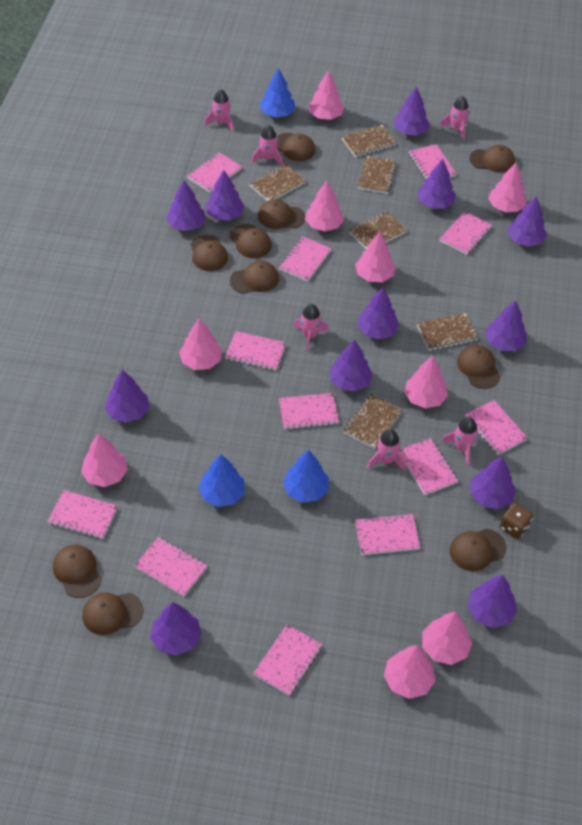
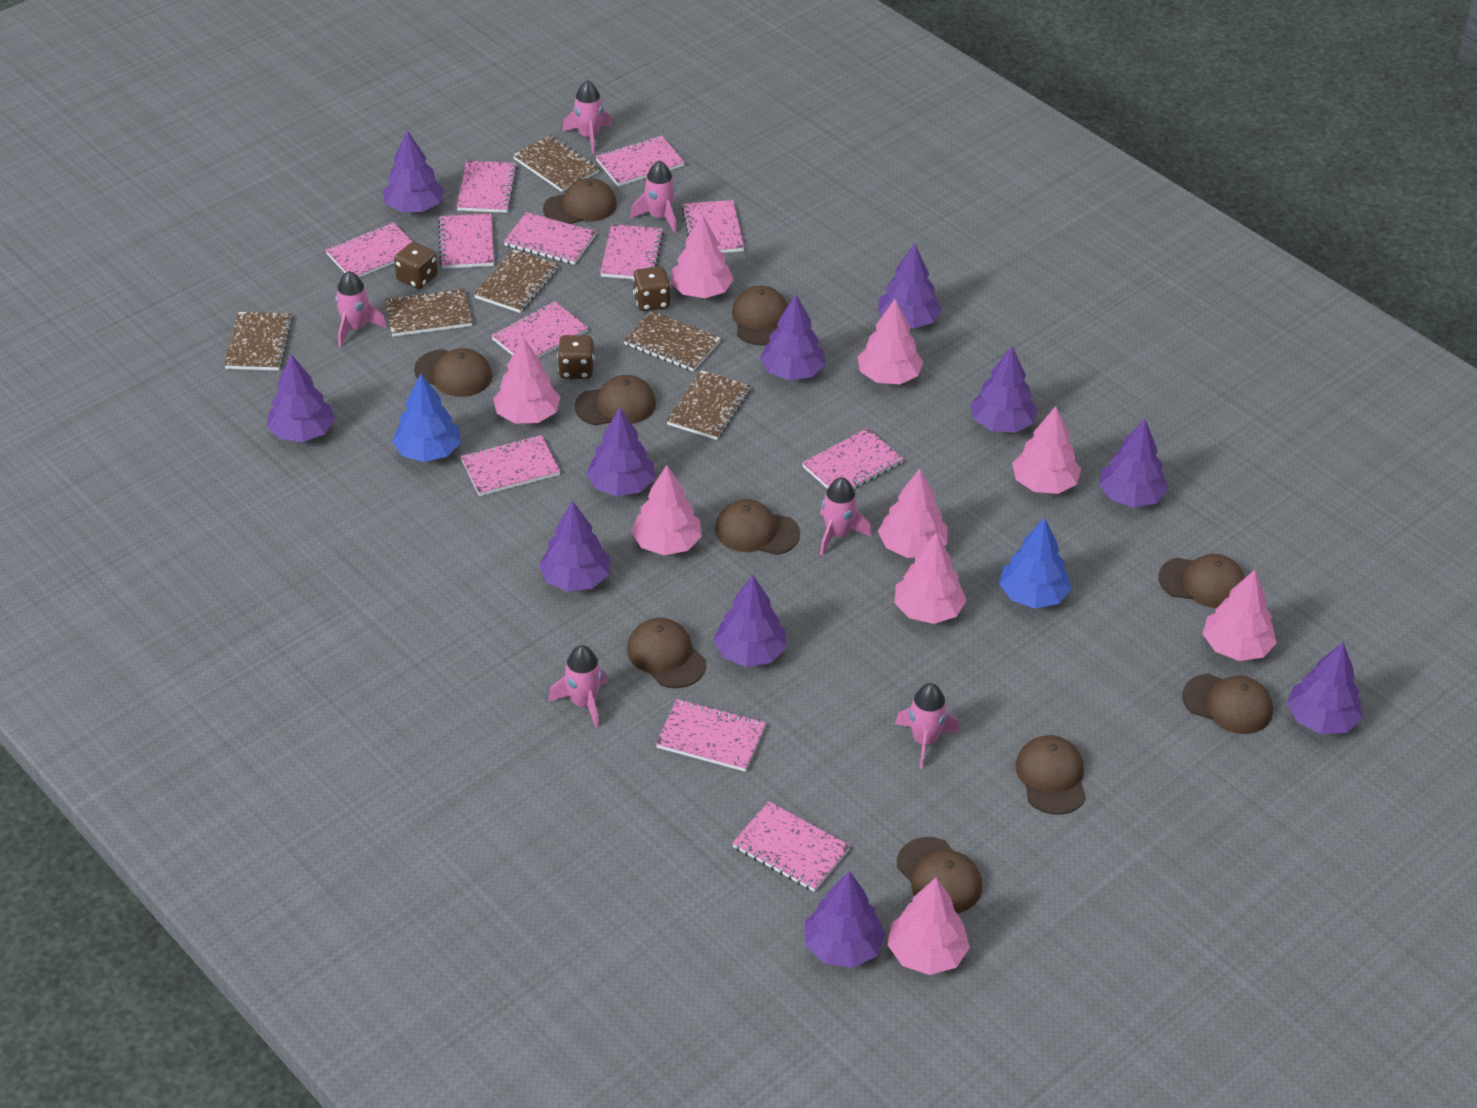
blue tree: 3 -> 2
brown dice: 1 -> 3
purple tree: 12 -> 11

